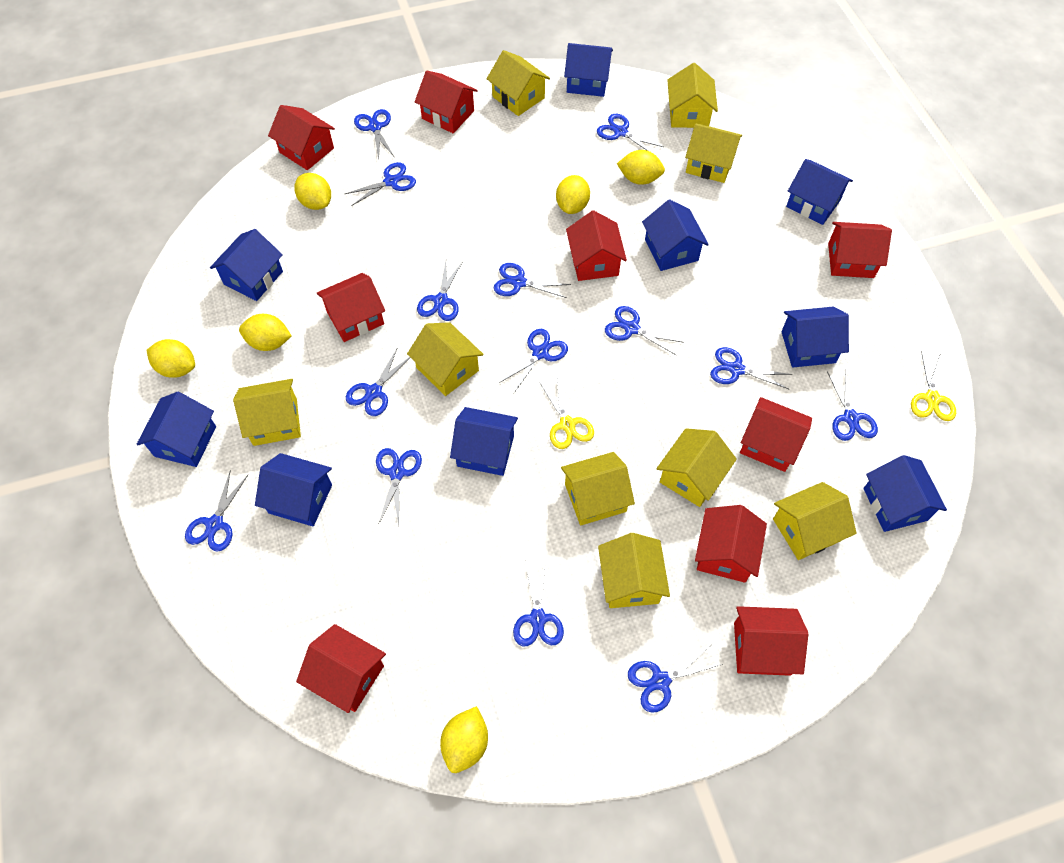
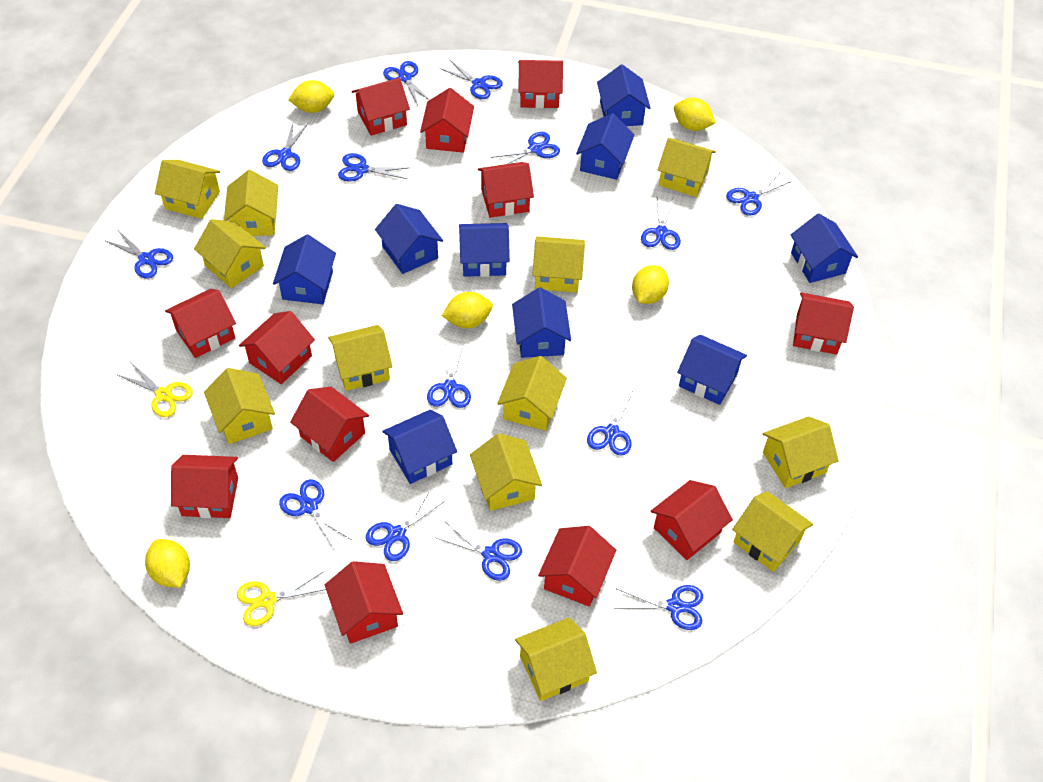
red house: 9 -> 12
yellow house: 9 -> 12
yellow lemon: 6 -> 5

